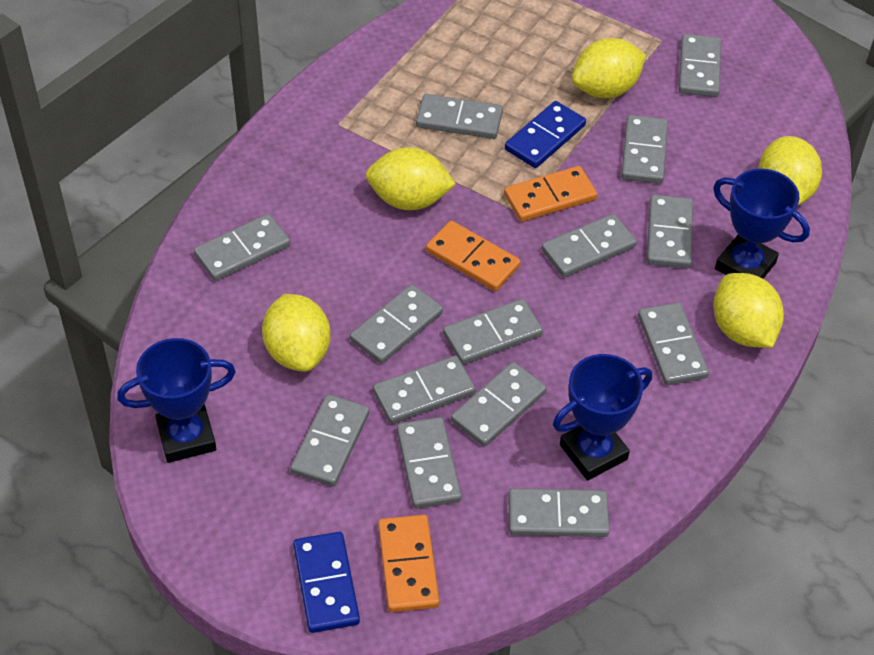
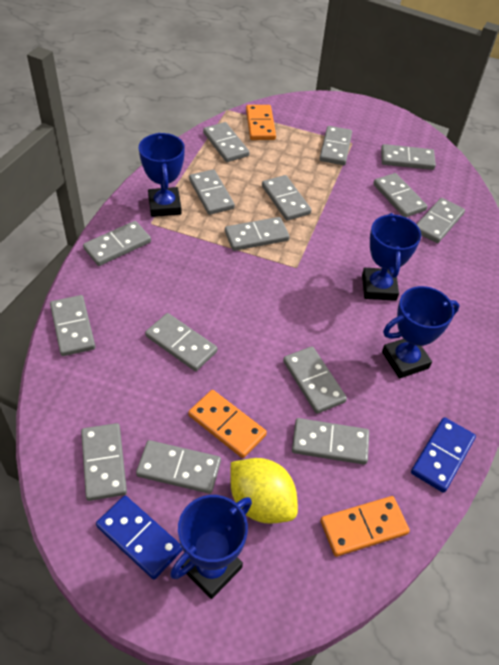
blue trophy: 3 -> 4
grey domino: 14 -> 15
yellow lemon: 5 -> 1

